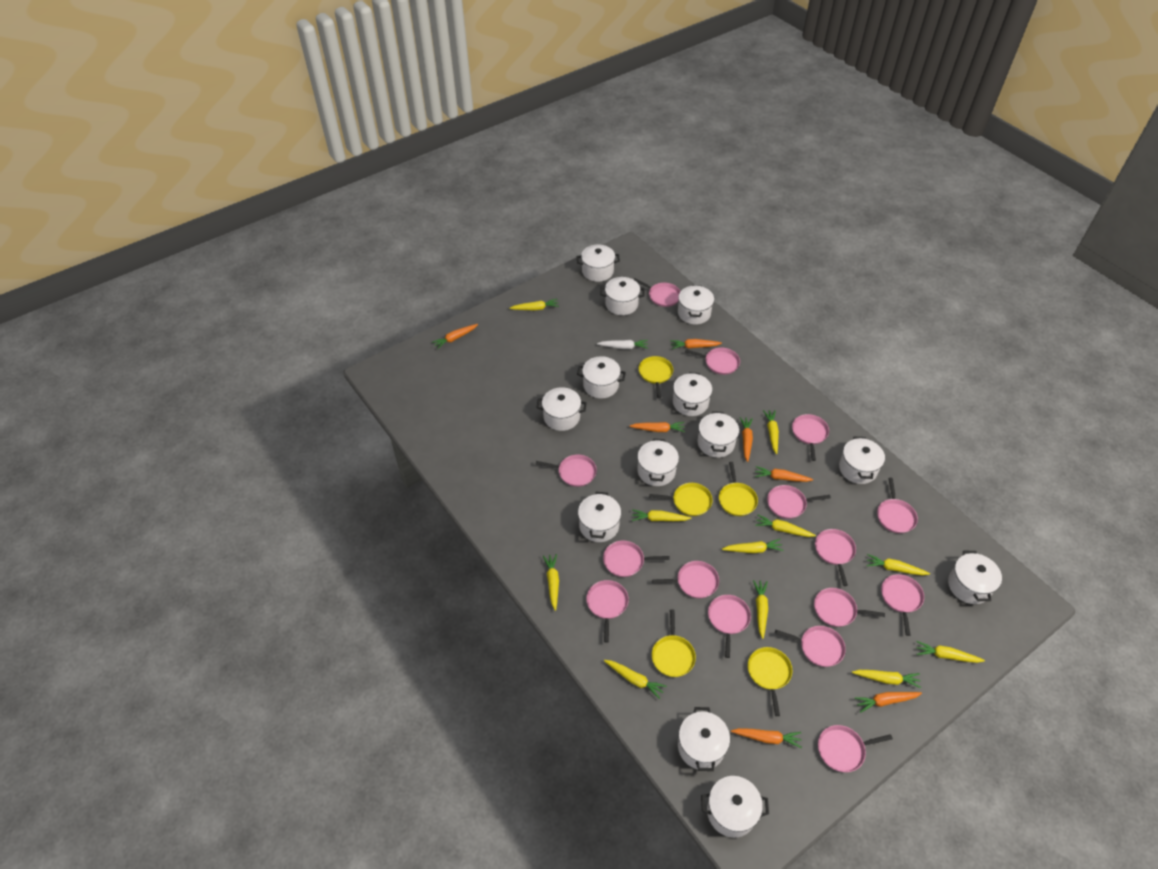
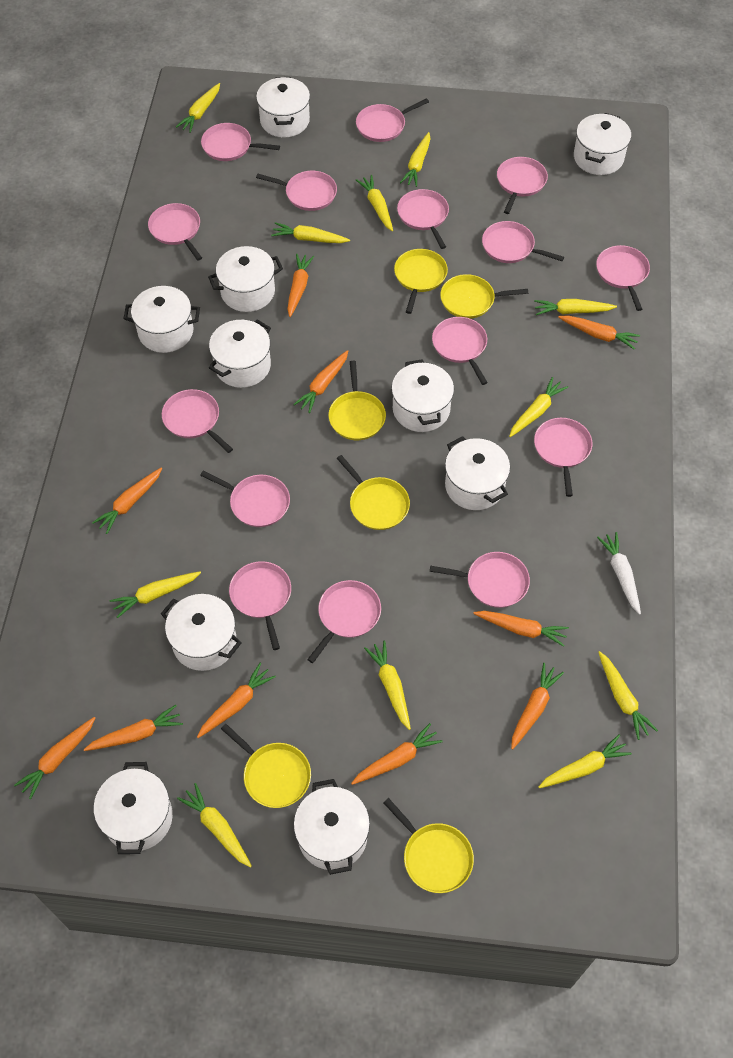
orange carrot: 7 -> 10
white pot: 13 -> 10
yellow pan: 5 -> 6

